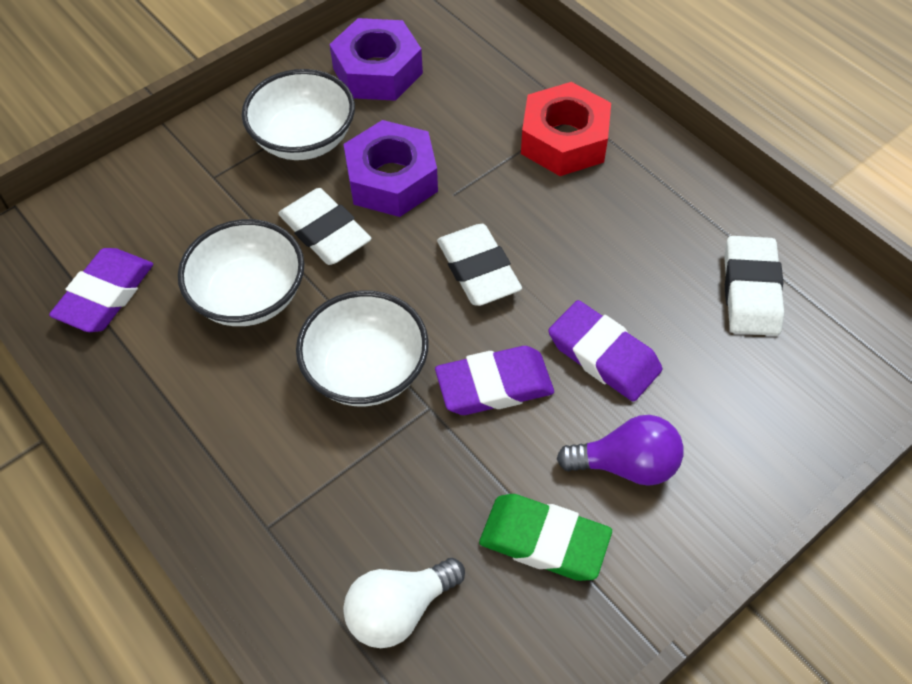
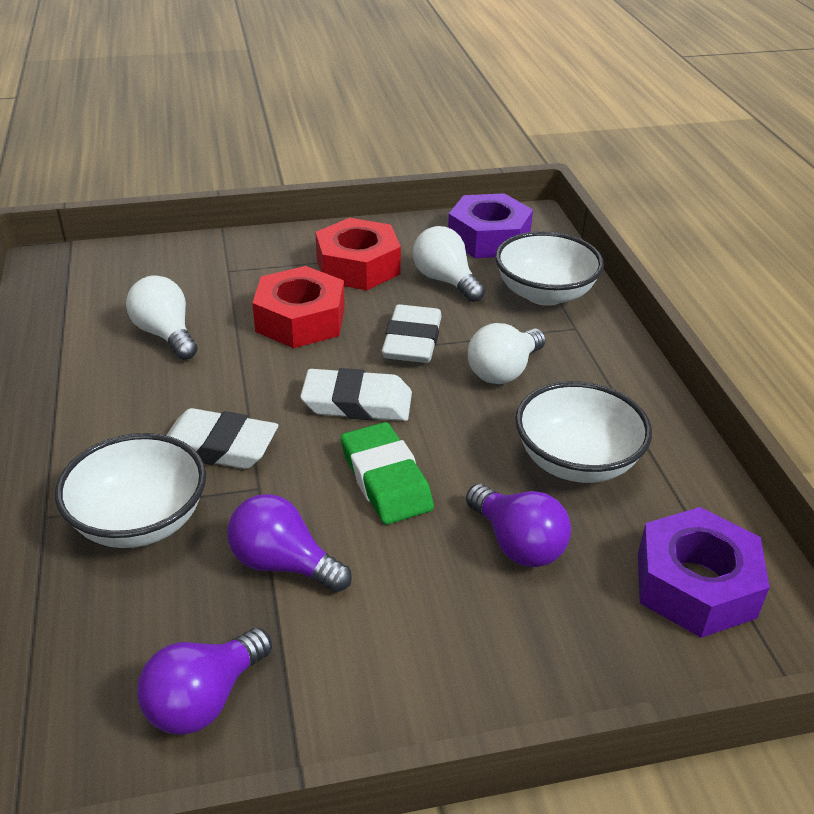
purple eraser: 3 -> 0
purple light bulb: 1 -> 3
red nut: 1 -> 2
white light bulb: 1 -> 3

